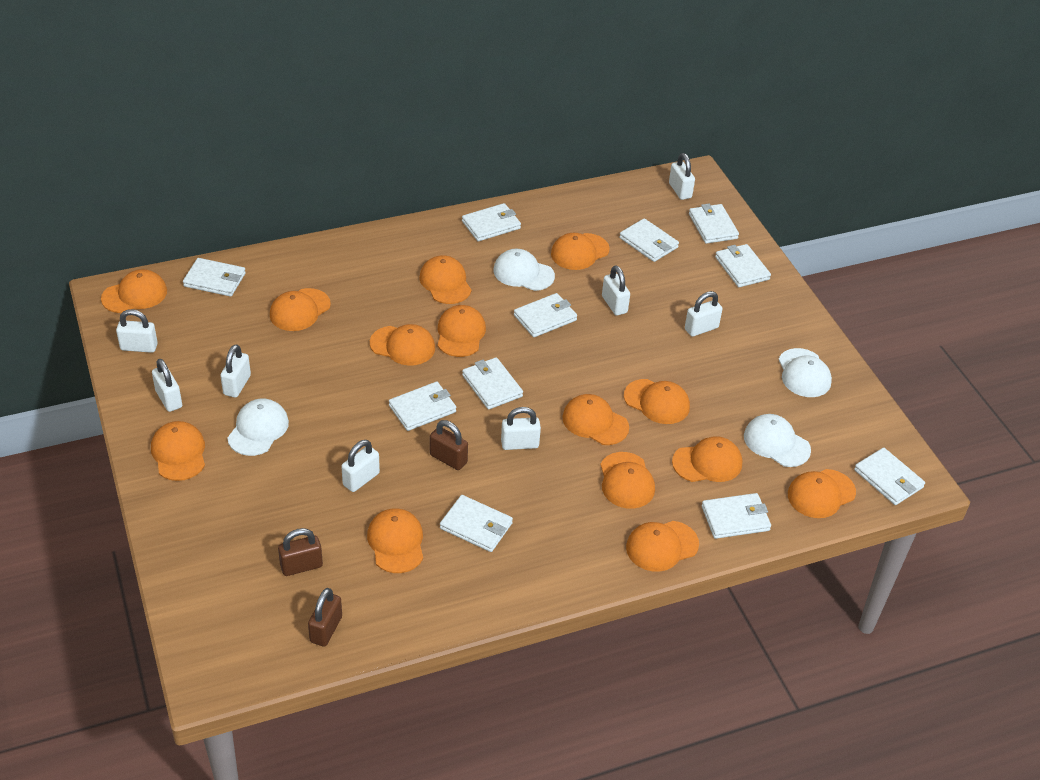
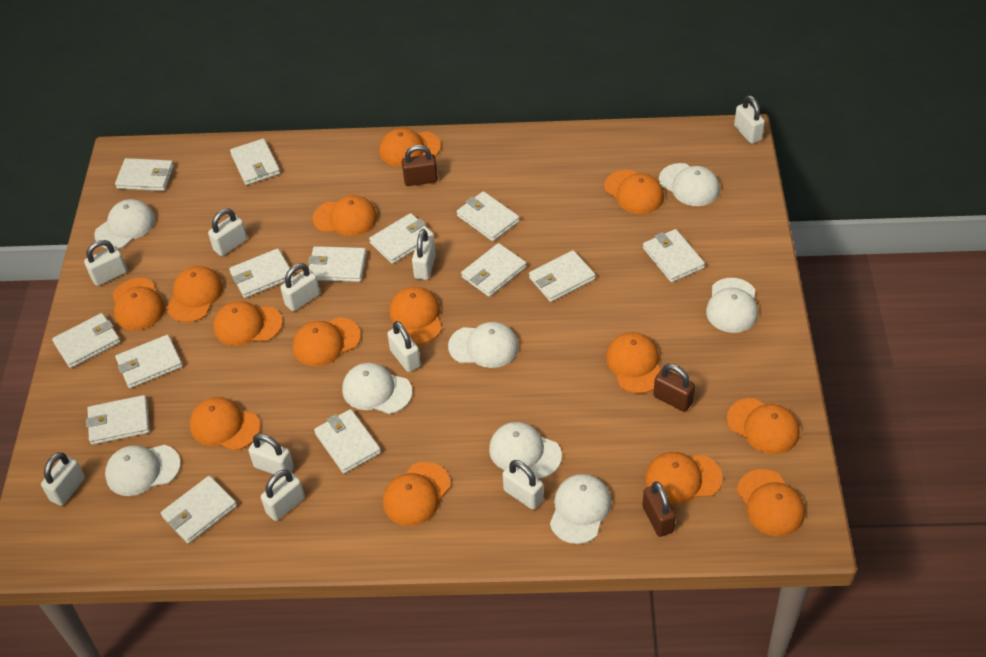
white cap: 4 -> 8
white padlock: 8 -> 10
white wallet: 11 -> 14

